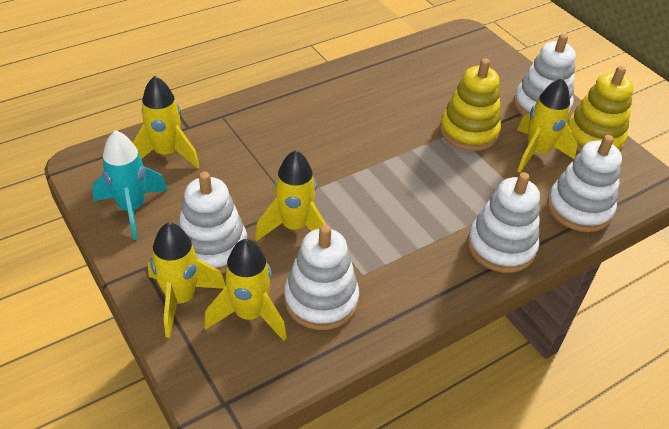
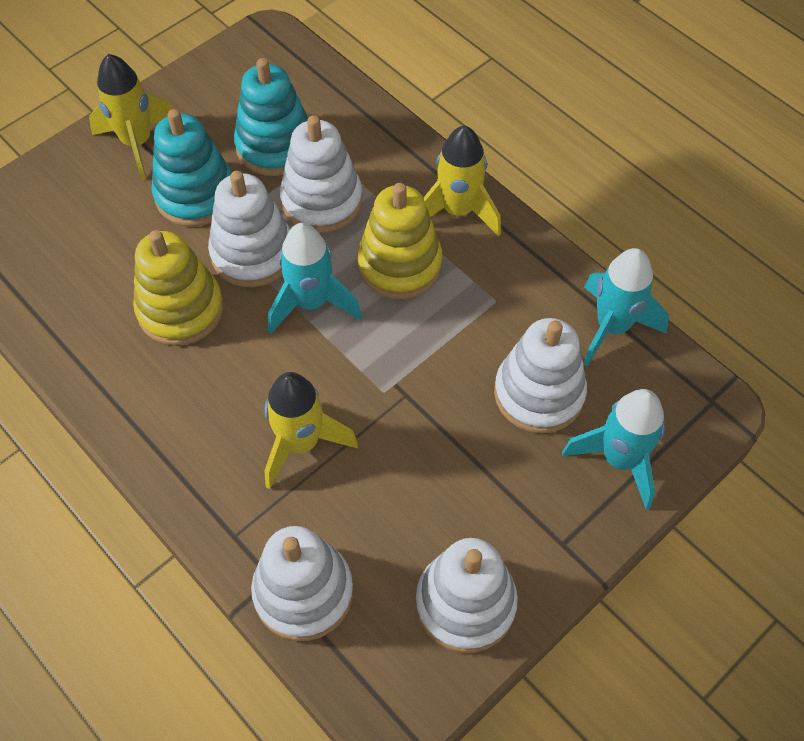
turquoise rocket: 1 -> 3
turquoise stacking toy: 0 -> 2
yellow rocket: 5 -> 3

